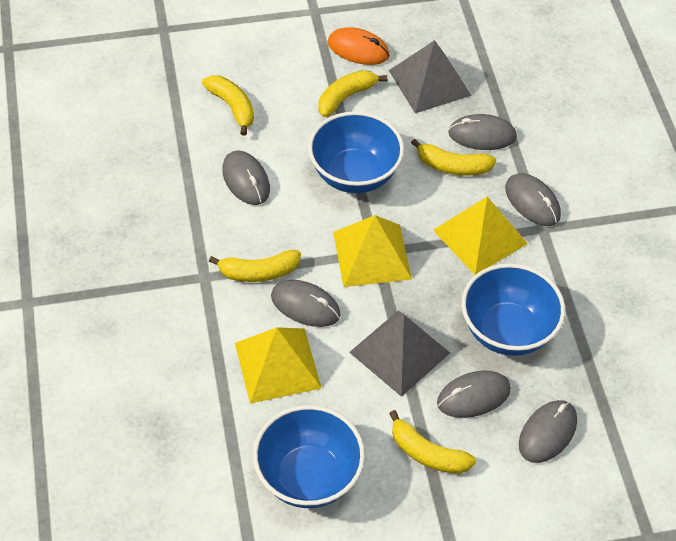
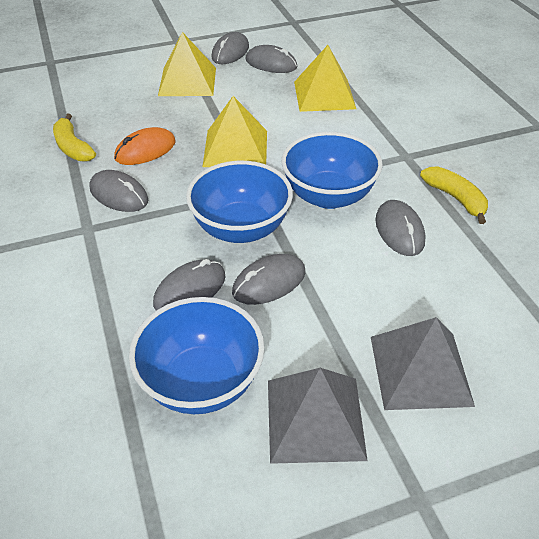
yellow banana: 5 -> 2

